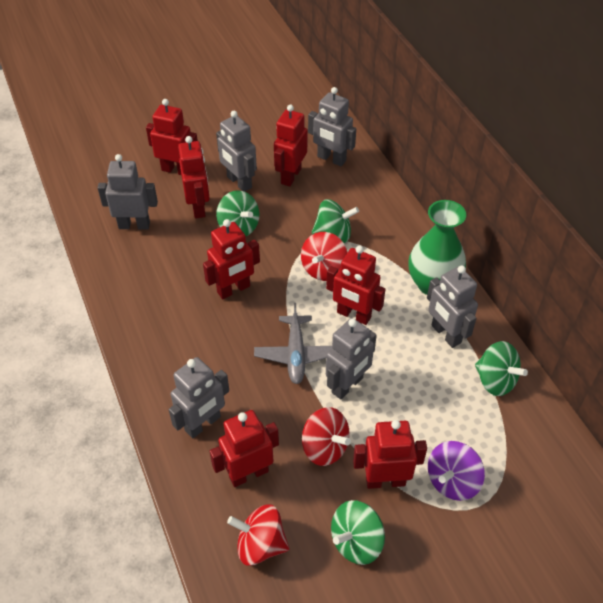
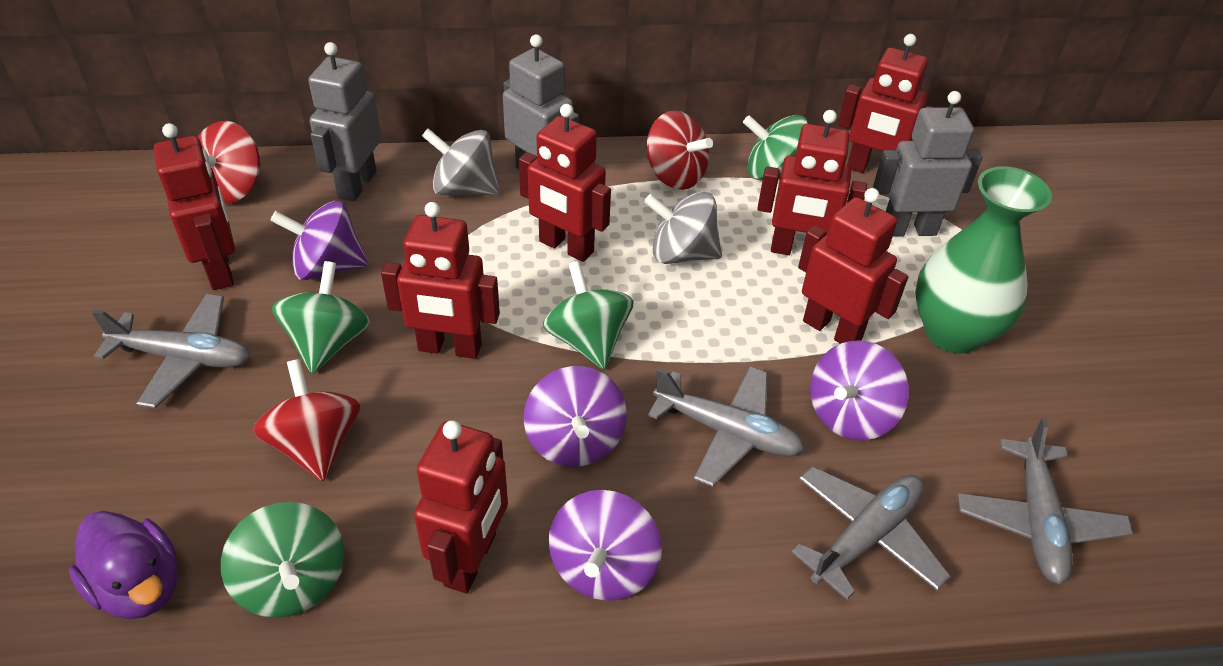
grey plane: 1 -> 4
grey robot: 6 -> 3
grey spinning top: 0 -> 2
purple duck: 0 -> 1
purple spinning top: 1 -> 4

